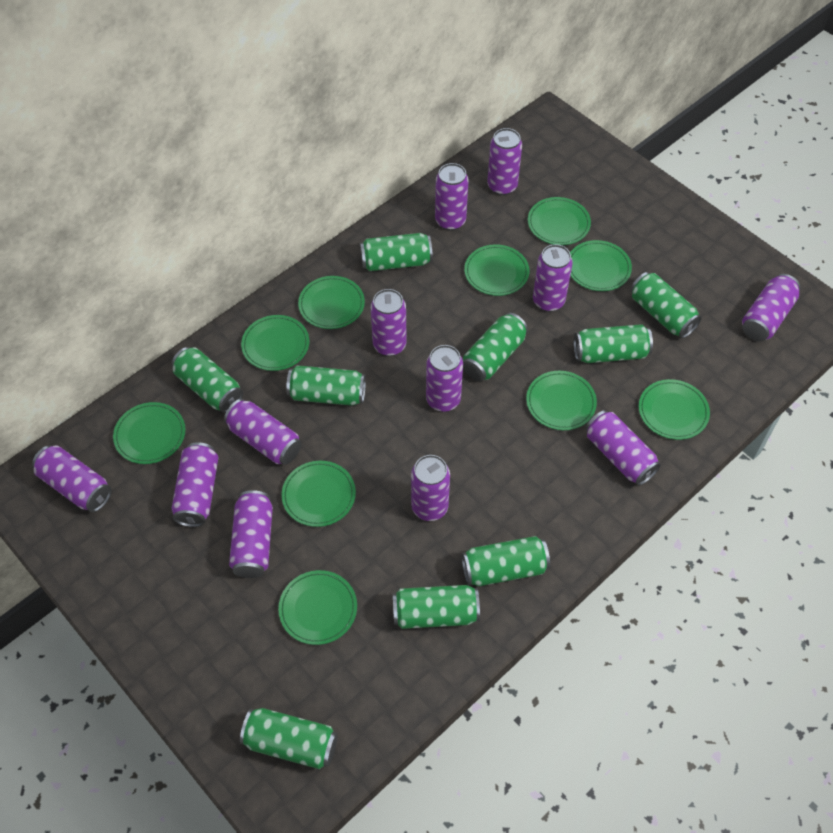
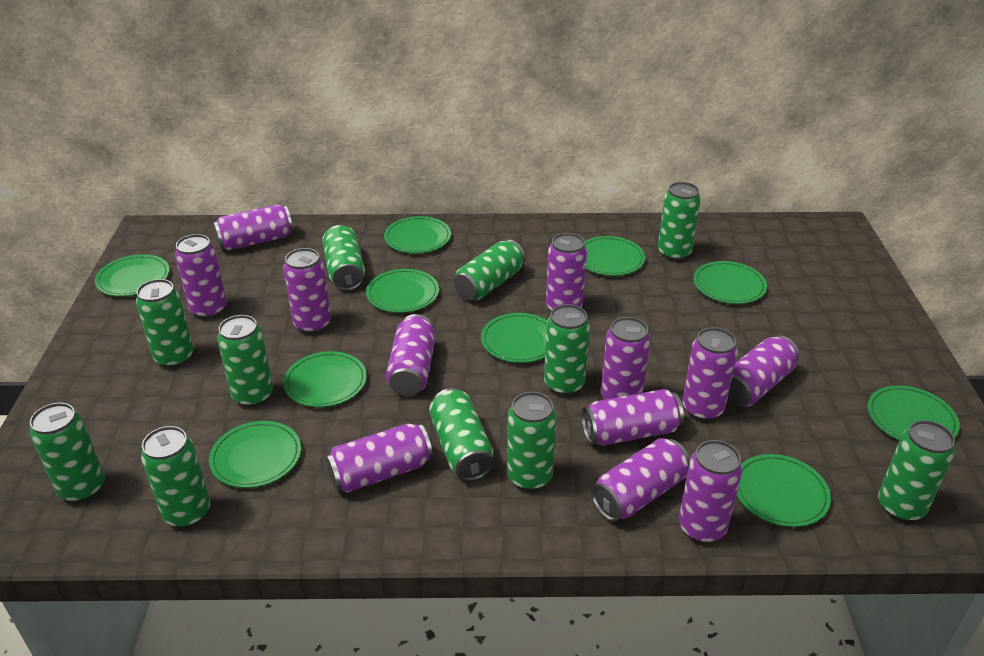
green can: 9 -> 11

